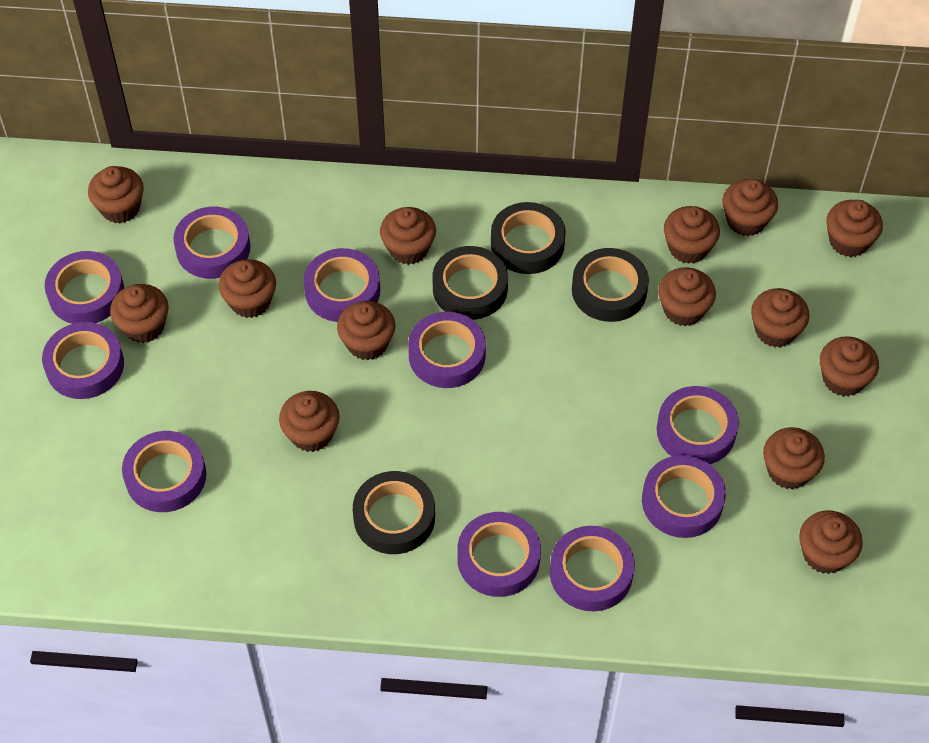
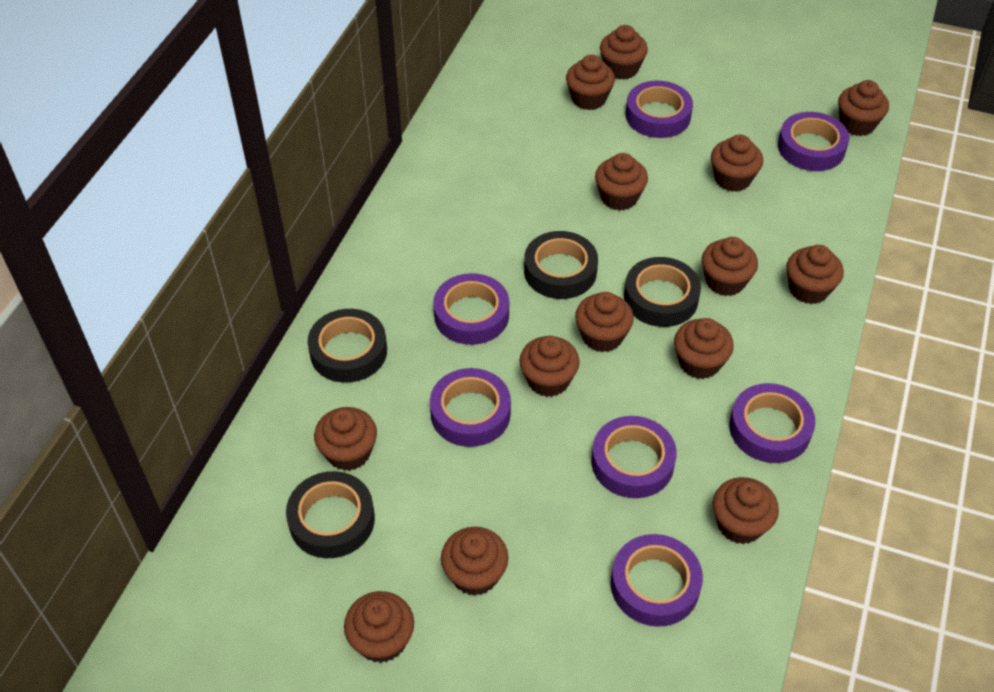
purple tape: 10 -> 7

